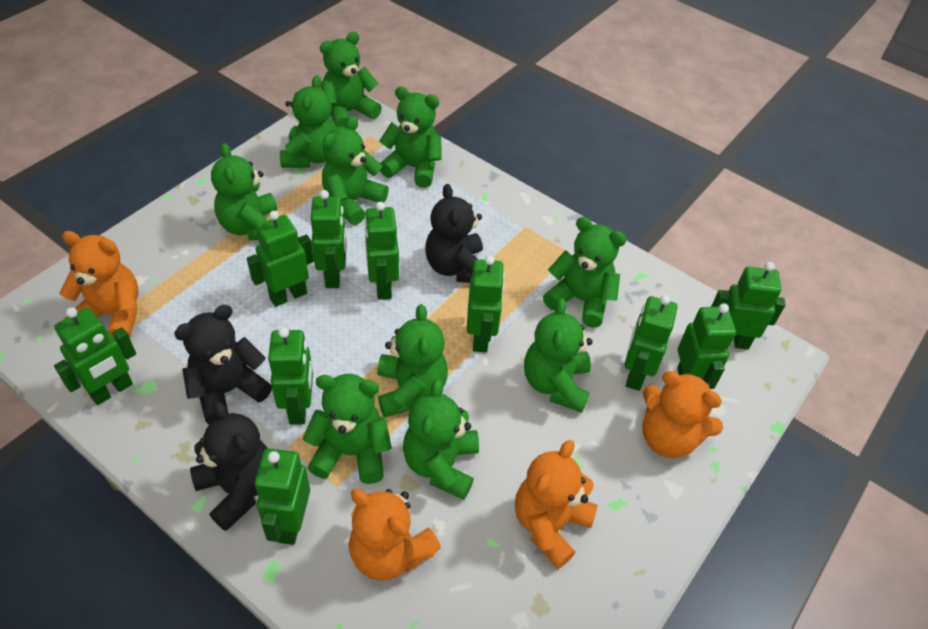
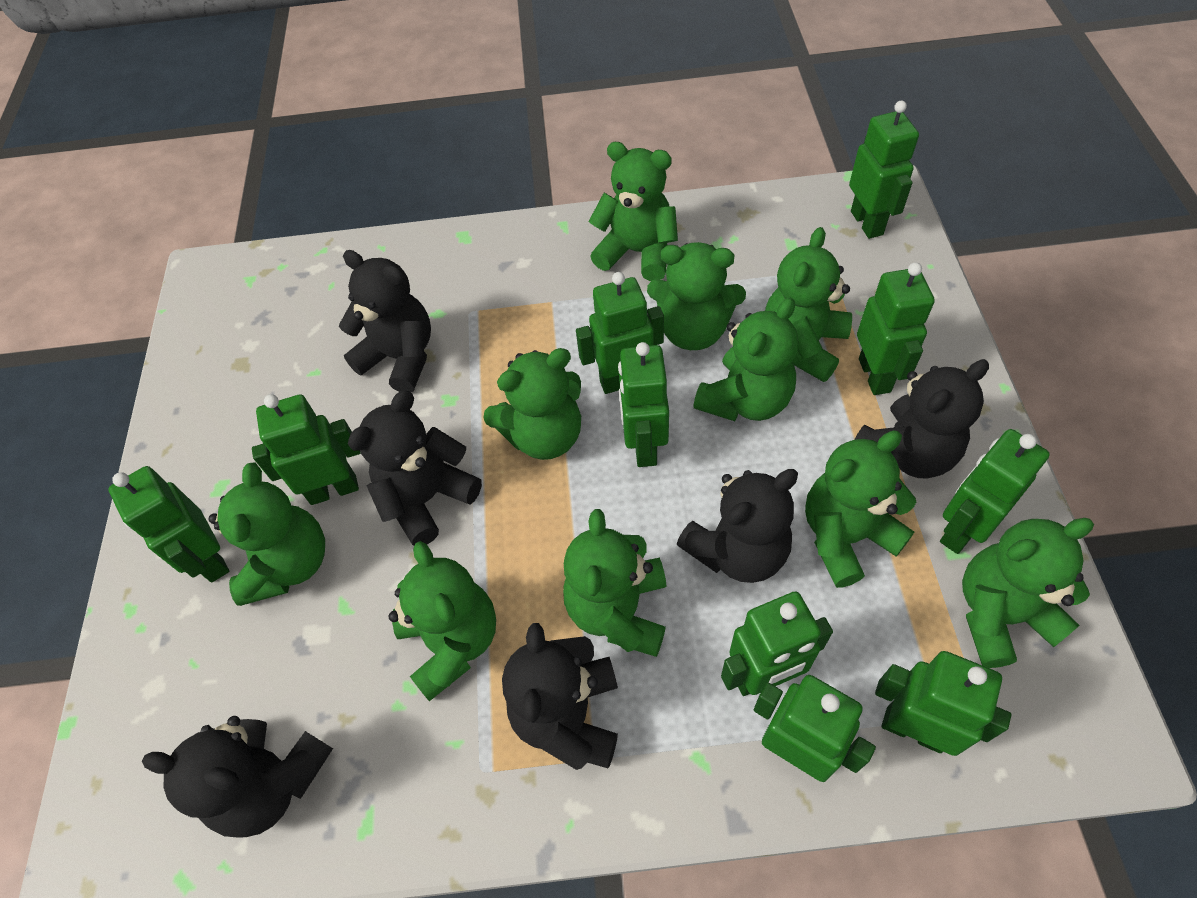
black teddy bear: 3 -> 6
orange teddy bear: 4 -> 0

